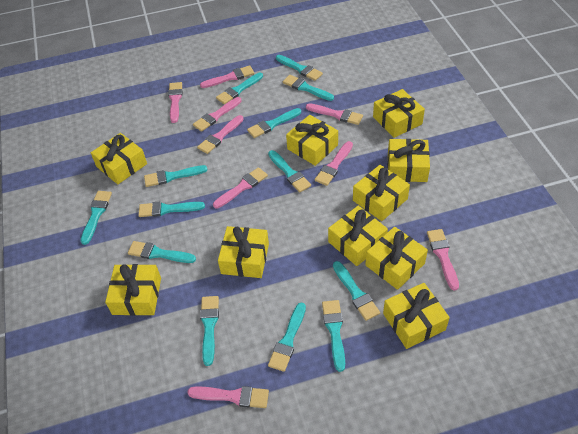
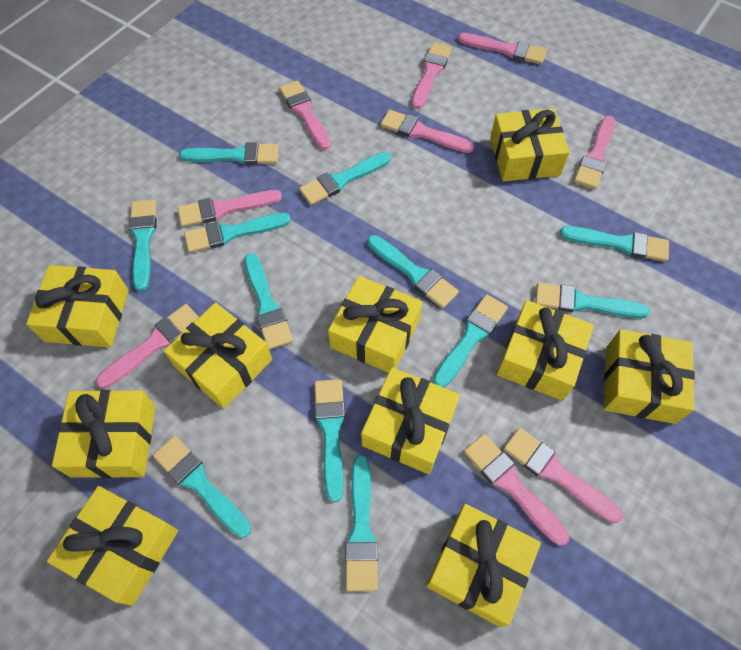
turquoise brush: 13 -> 12

